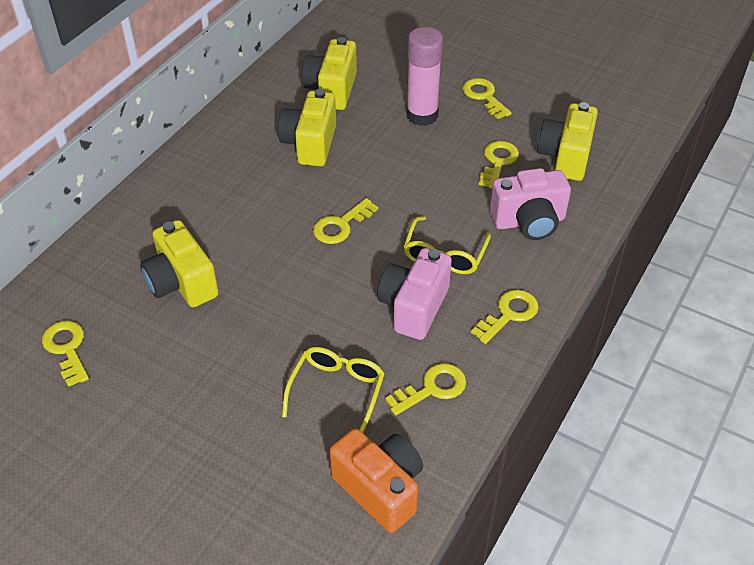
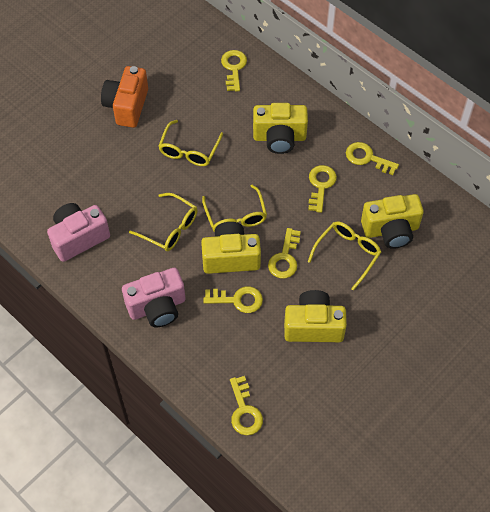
pink glue stick: 1 -> 0
yellow glasses: 2 -> 4

